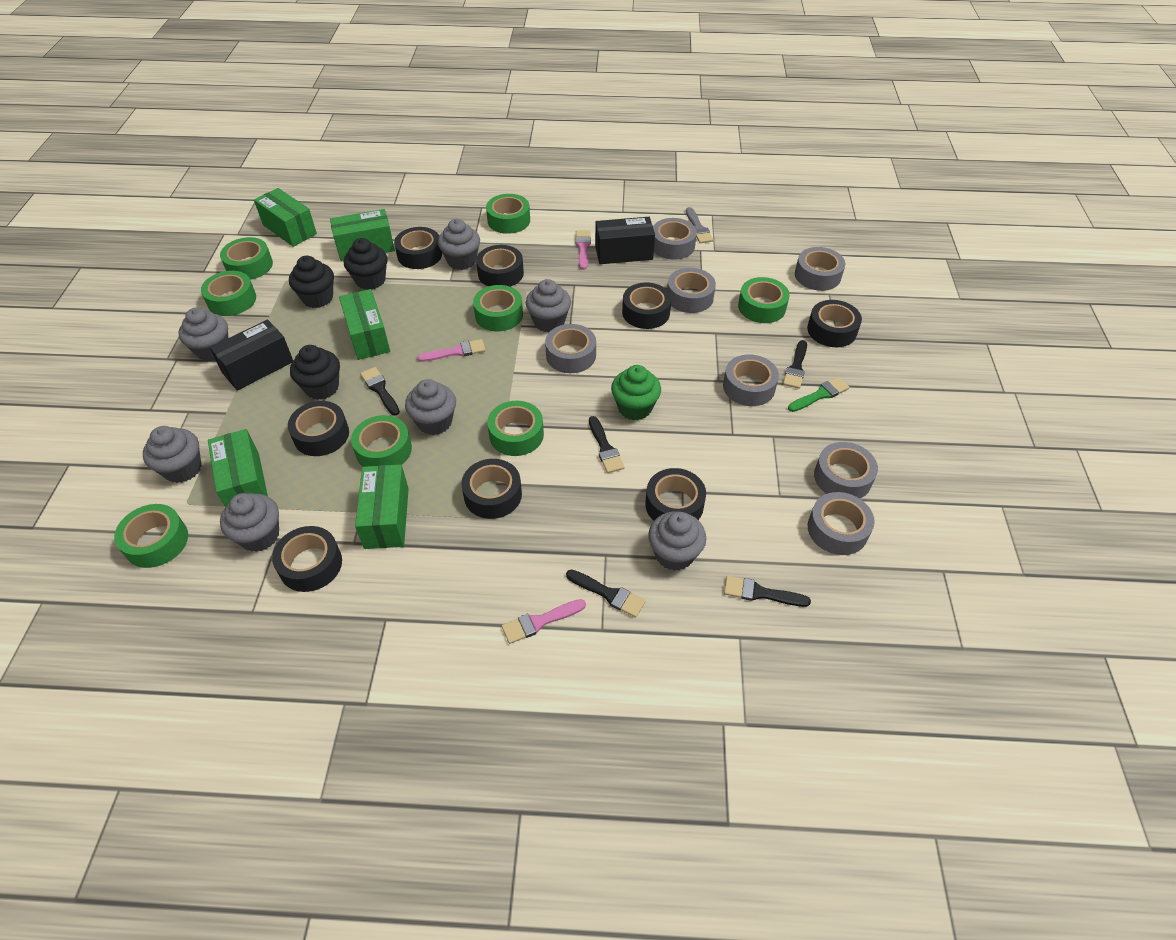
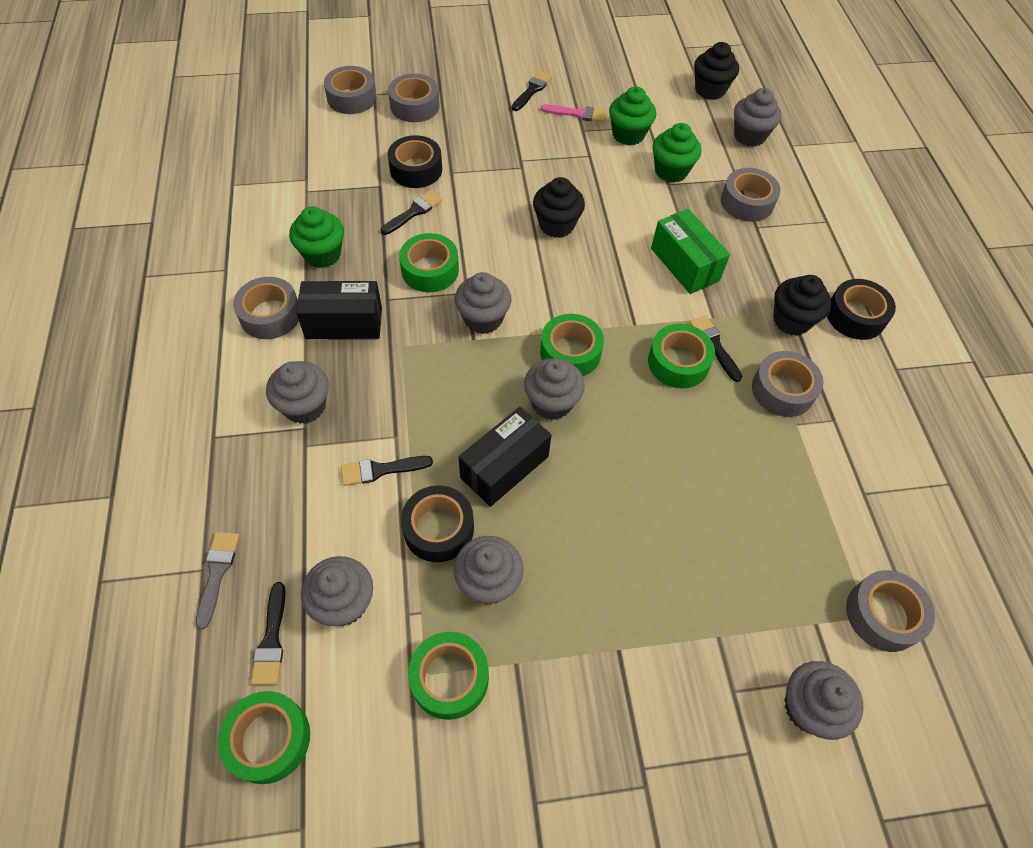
black tape: 8 -> 3
green box: 5 -> 1
green brush: 1 -> 0
green cupcake: 1 -> 3
green tape: 8 -> 5
grey tape: 7 -> 6
pink brush: 3 -> 1

